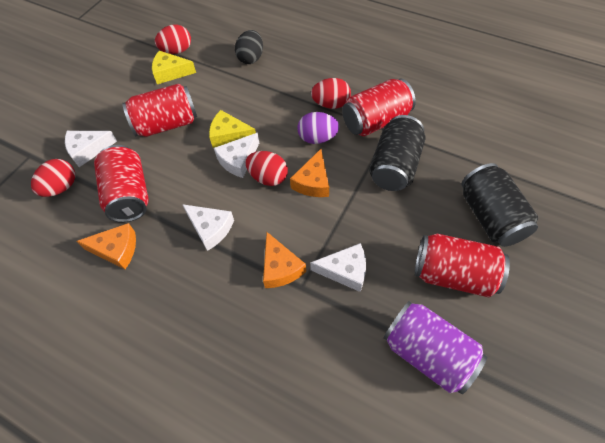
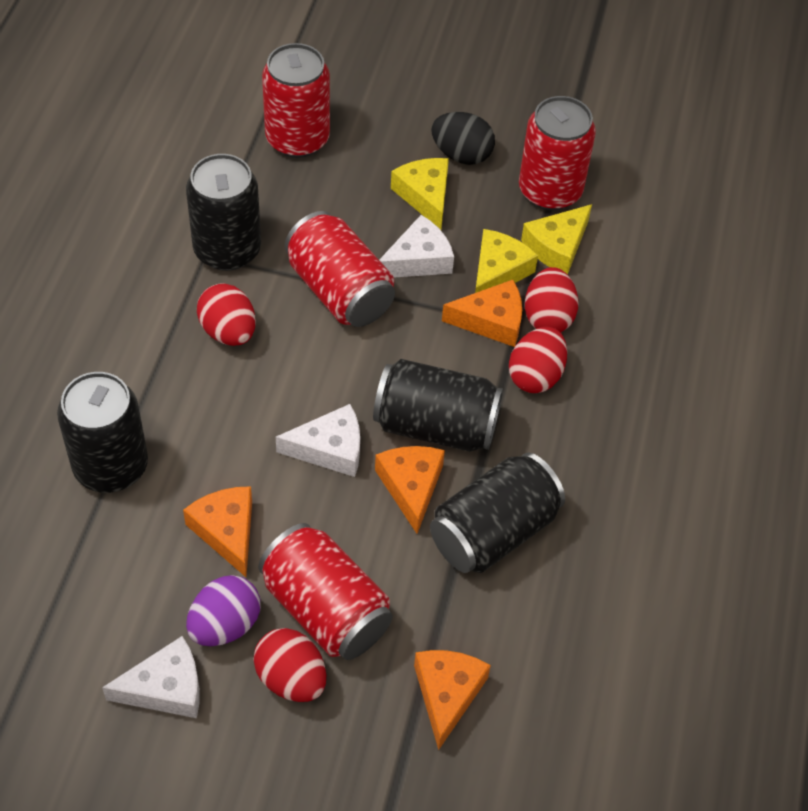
black can: 2 -> 4
orange cheese: 3 -> 4
purple can: 1 -> 0
white cheese: 4 -> 3
yellow cheese: 2 -> 3

